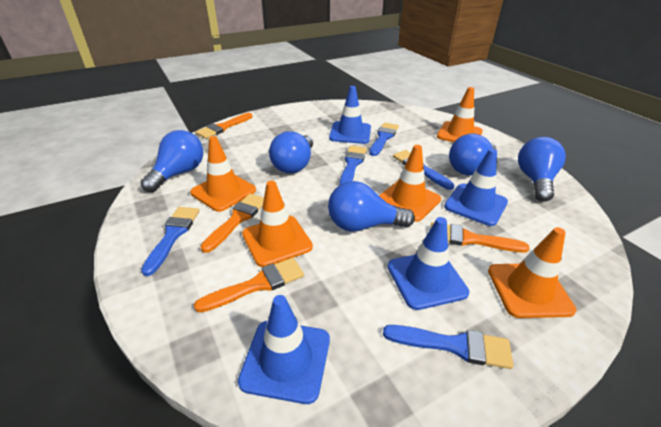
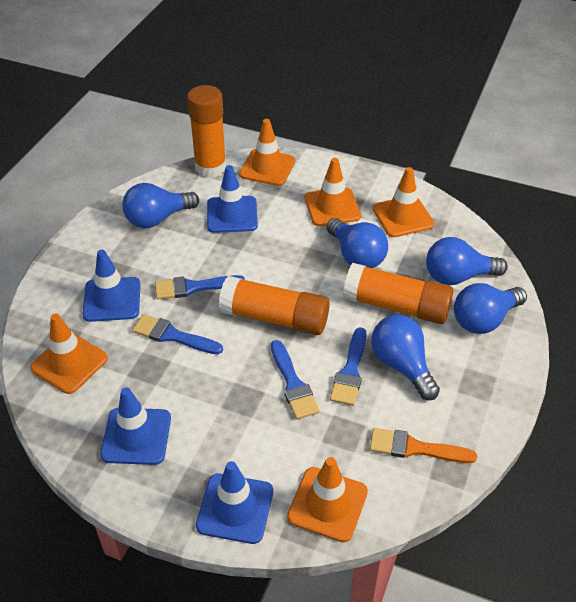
blue brush: 5 -> 4
orange brush: 4 -> 1
orange glue stick: 0 -> 3

